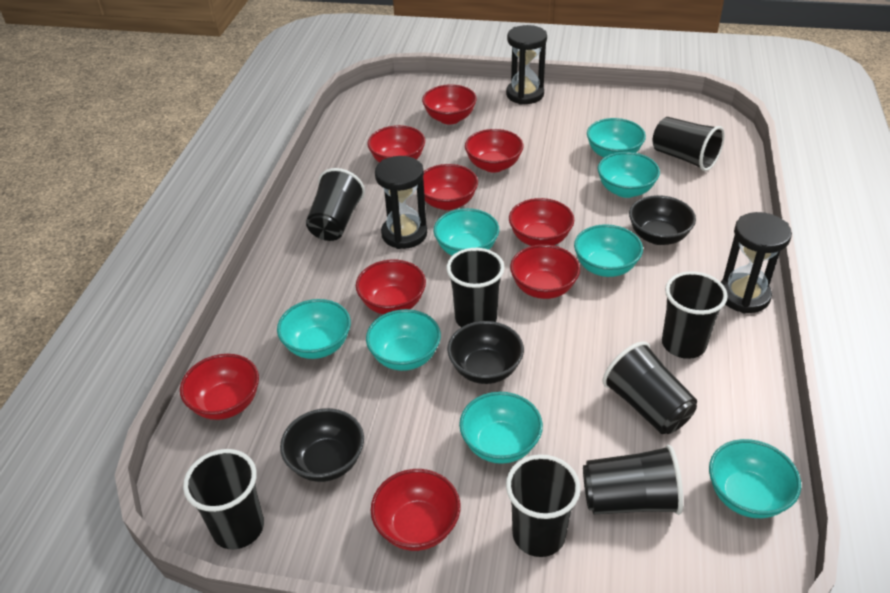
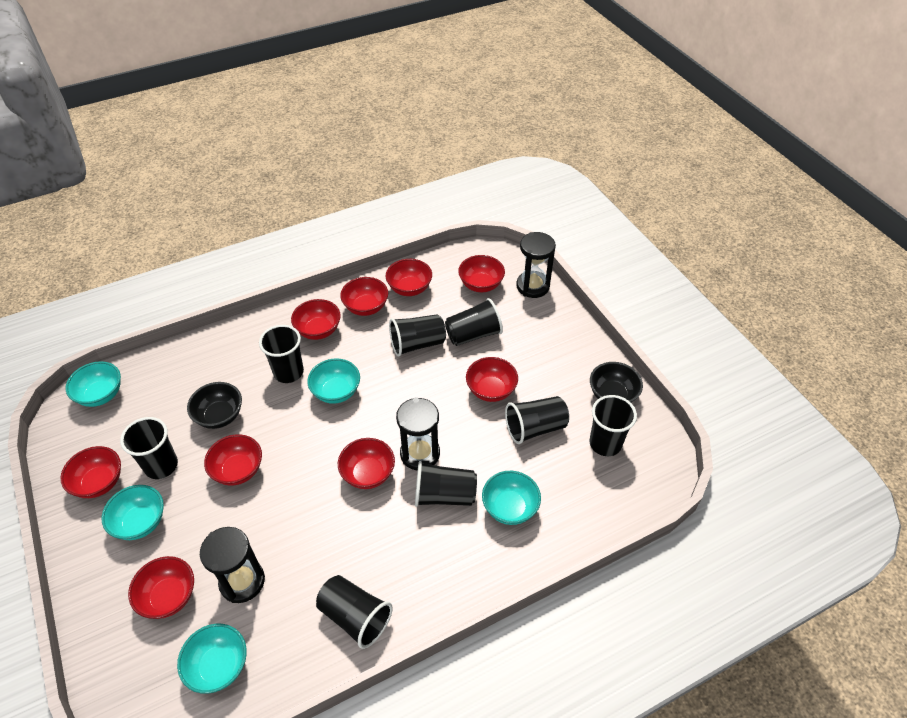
black bowl: 3 -> 2
turquoise bowl: 8 -> 5

